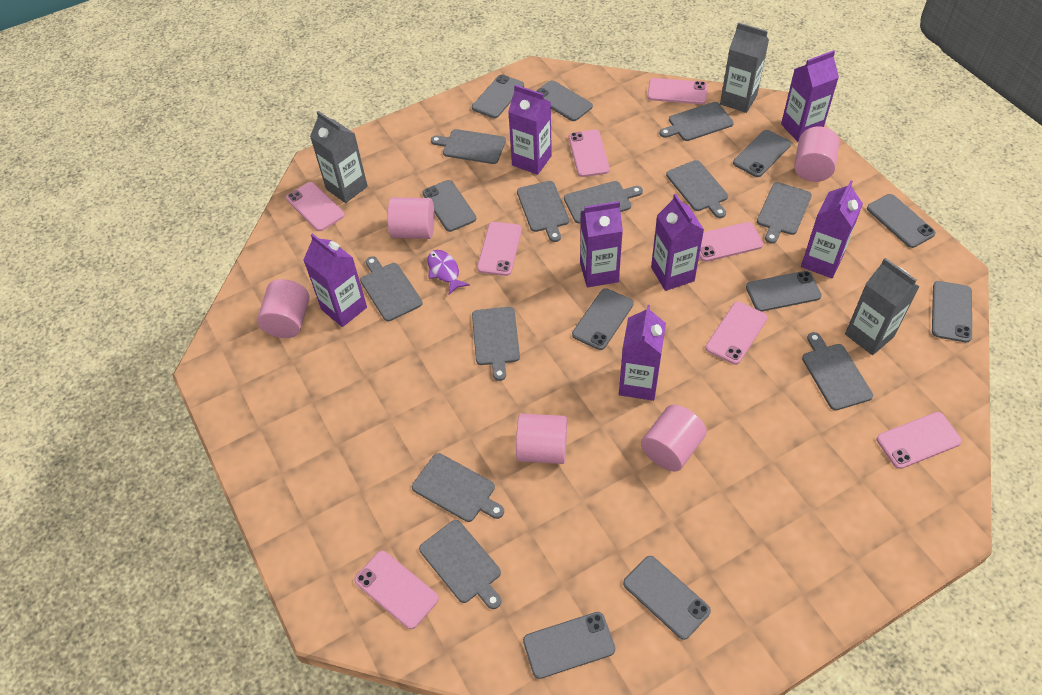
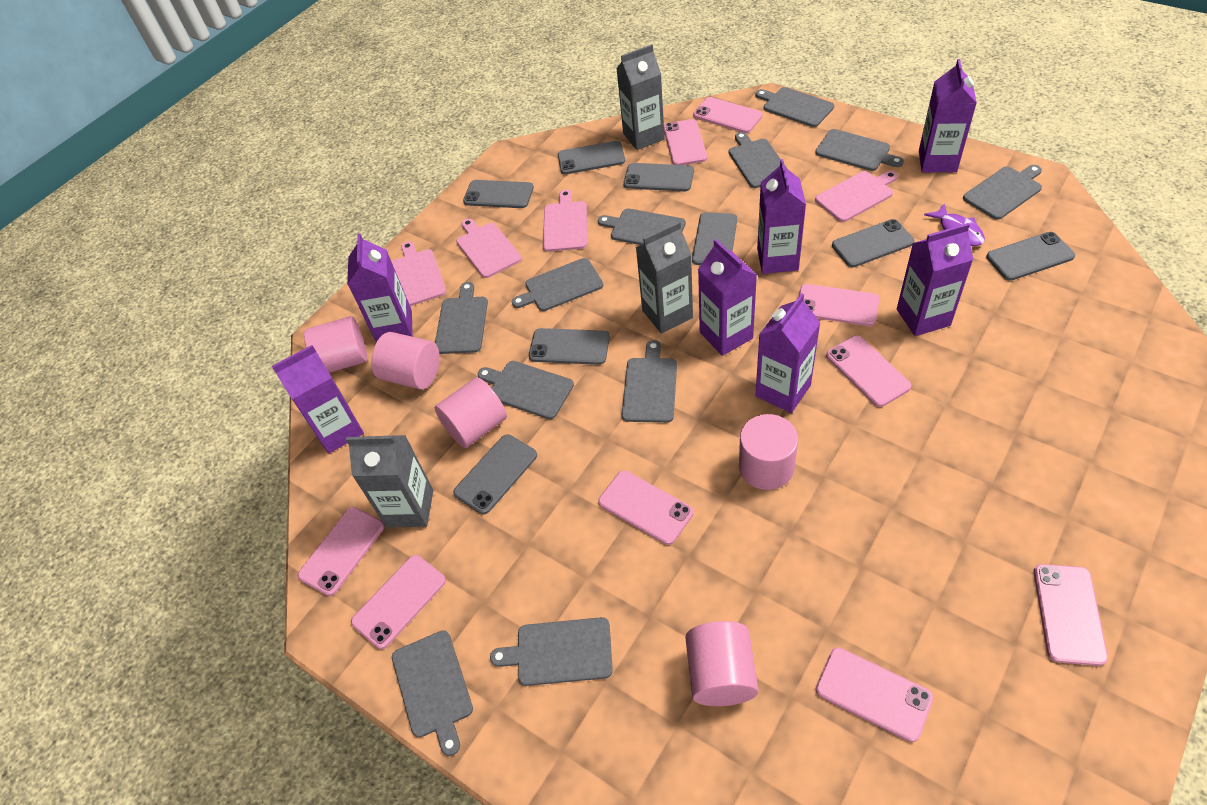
grey phone: 10 -> 8
pink cutting board: 0 -> 4
pink phone: 8 -> 9

